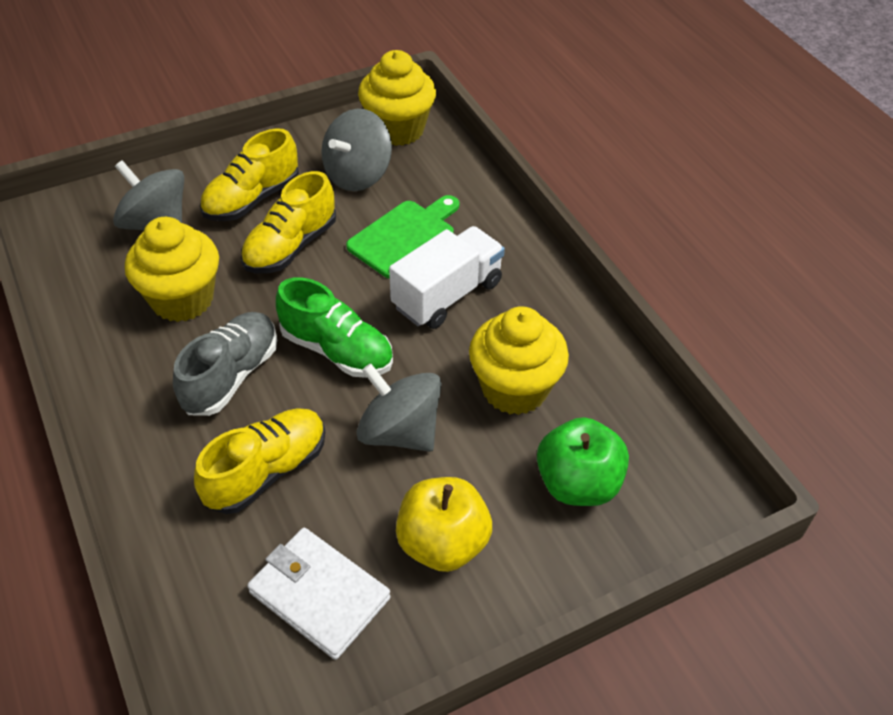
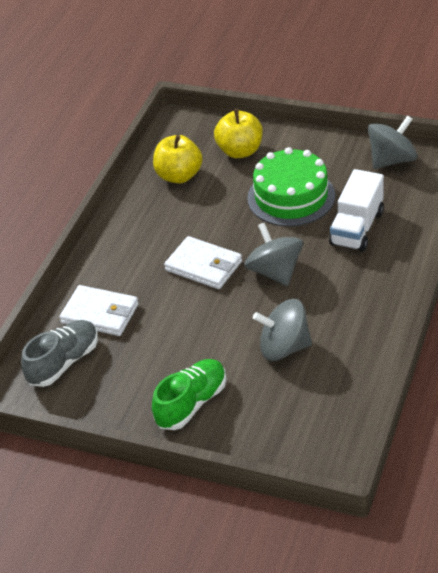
green apple: 1 -> 0
green cake: 0 -> 1
green cutting board: 1 -> 0
white wallet: 1 -> 2
yellow apple: 1 -> 2
yellow cupcake: 3 -> 0
yellow shoe: 3 -> 0

